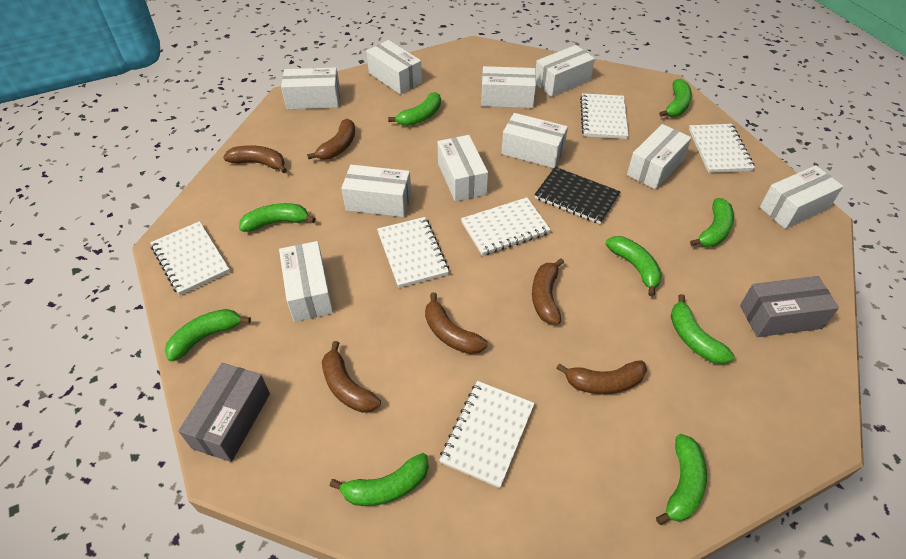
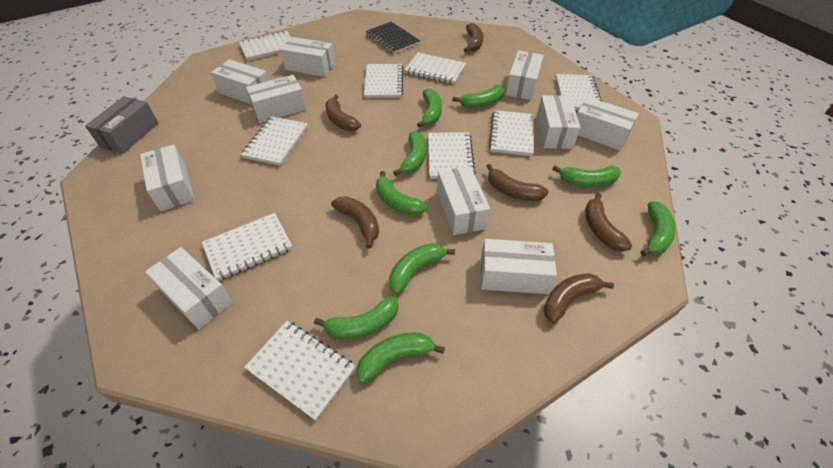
grey box: 2 -> 1
white notebook: 6 -> 9

